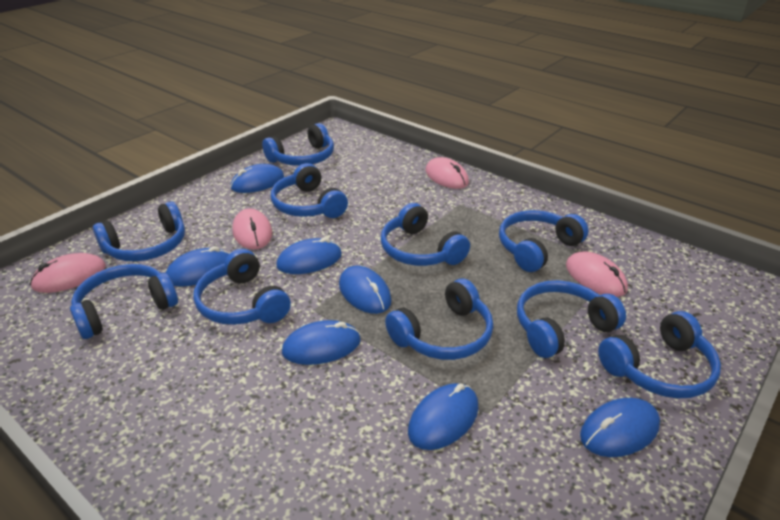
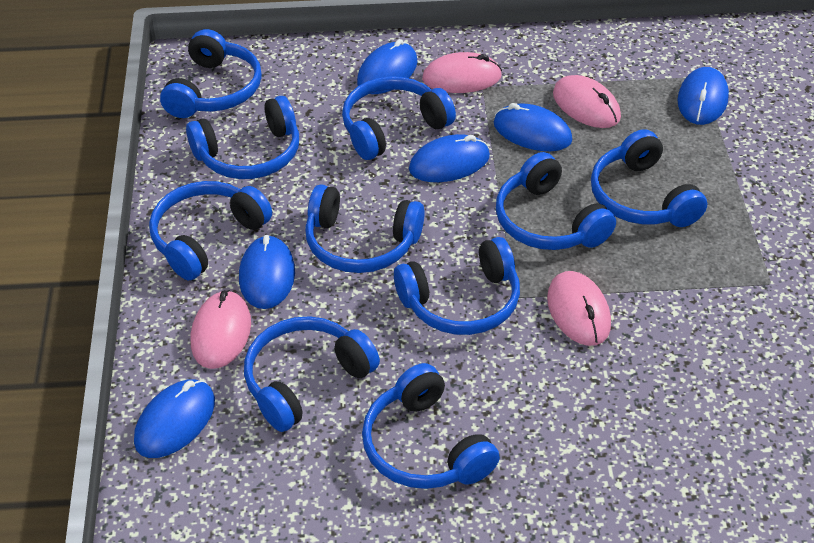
blue mouse: 7 -> 6

